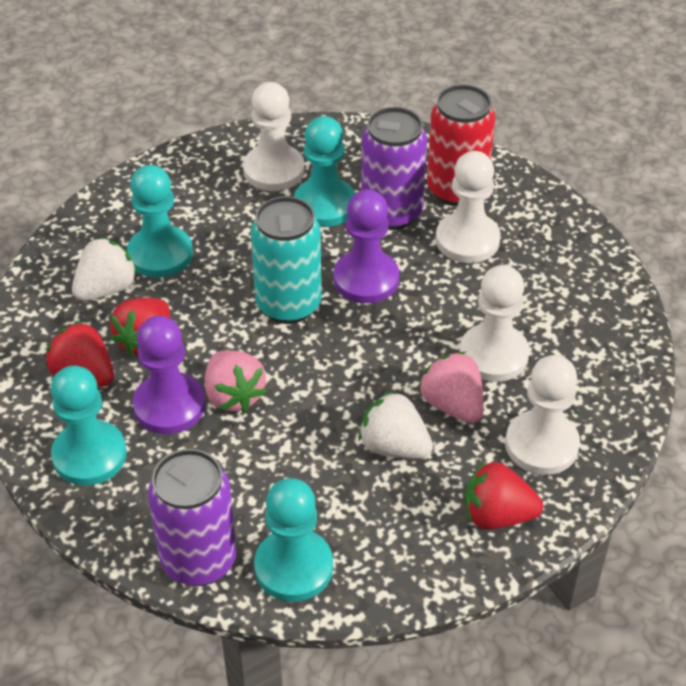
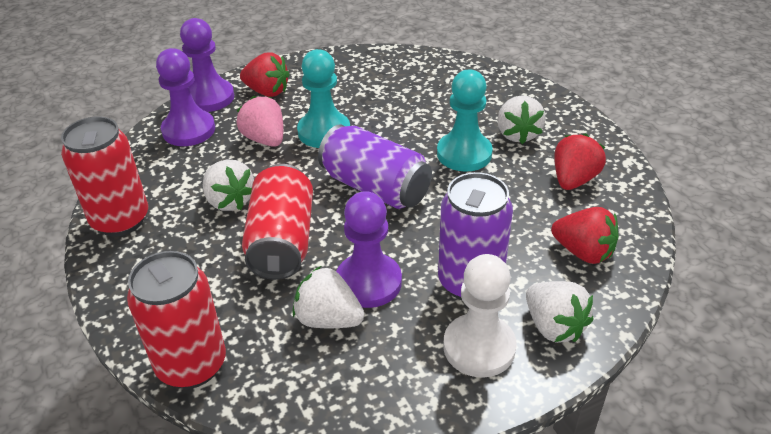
pink strawberry: 2 -> 1
purple pawn: 2 -> 3
red can: 1 -> 3
turquoise can: 1 -> 0
turquoise pawn: 4 -> 2
white pawn: 4 -> 1
white strawberry: 2 -> 4

